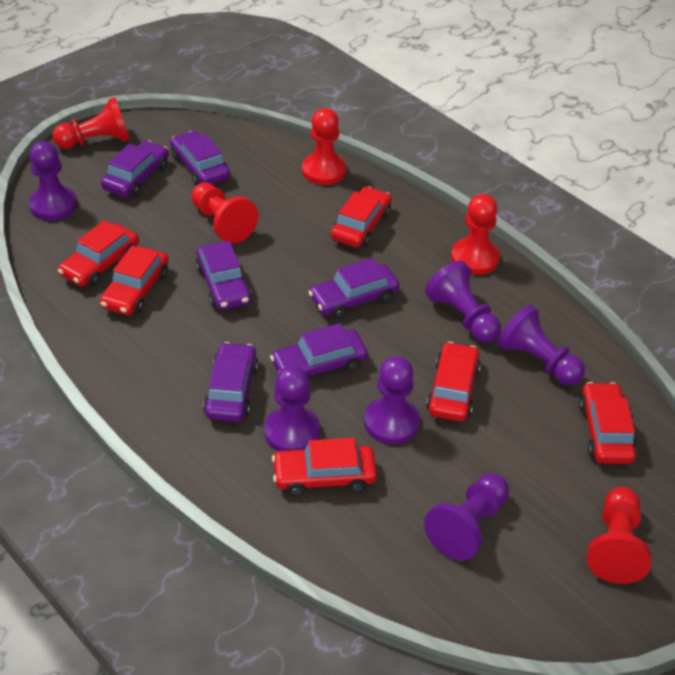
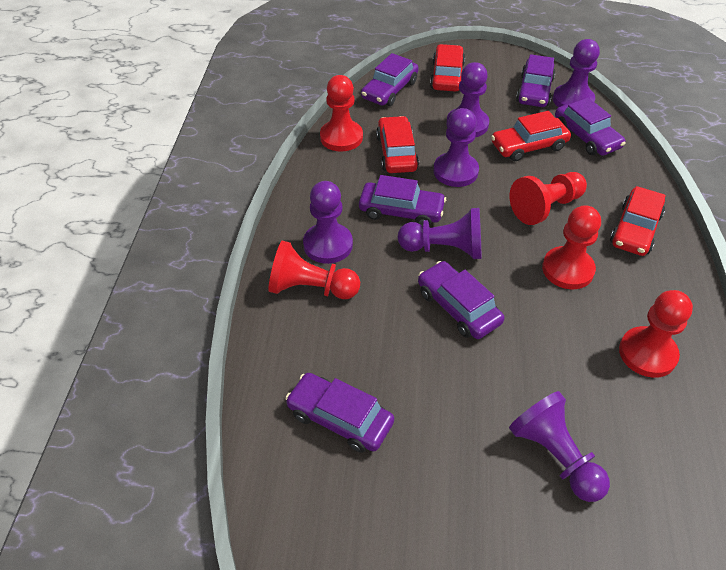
red car: 6 -> 4

